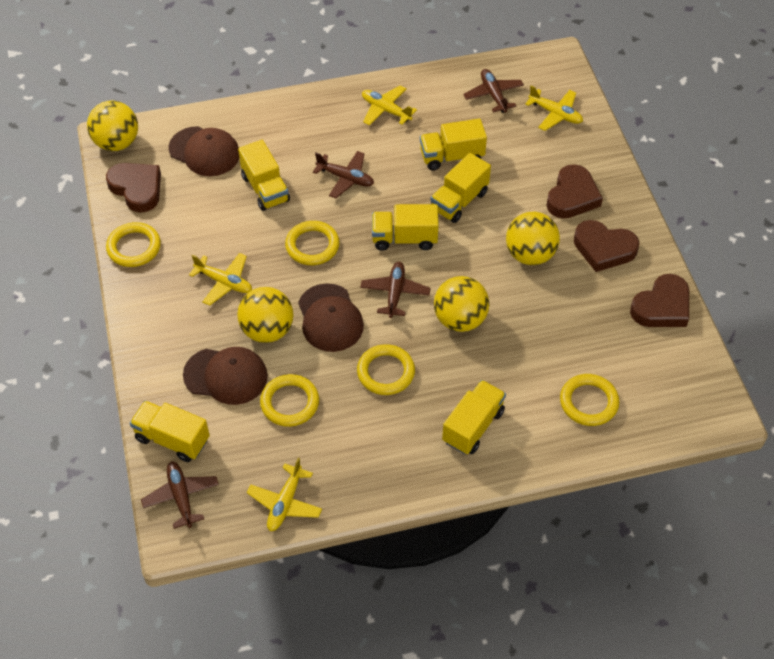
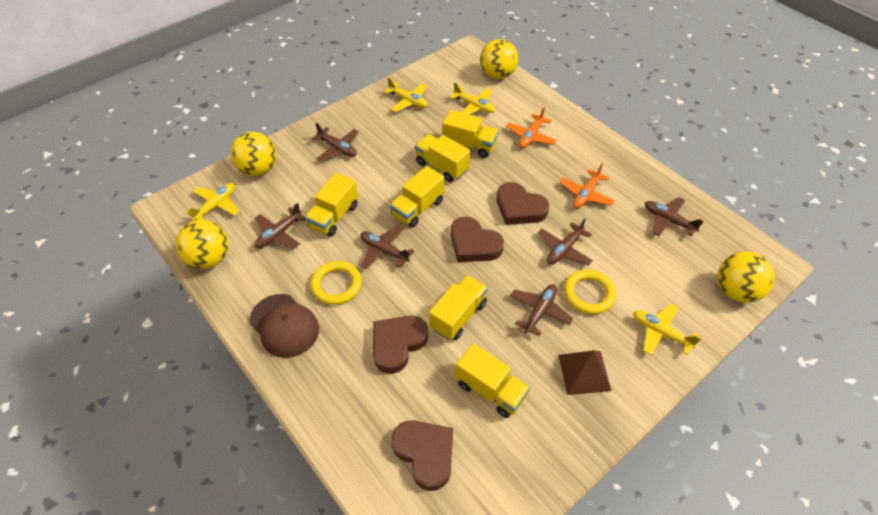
brown cap: 3 -> 1
brown plane: 4 -> 6
brown pyramid: 0 -> 1
orange plane: 0 -> 2
yellow ring: 5 -> 2

